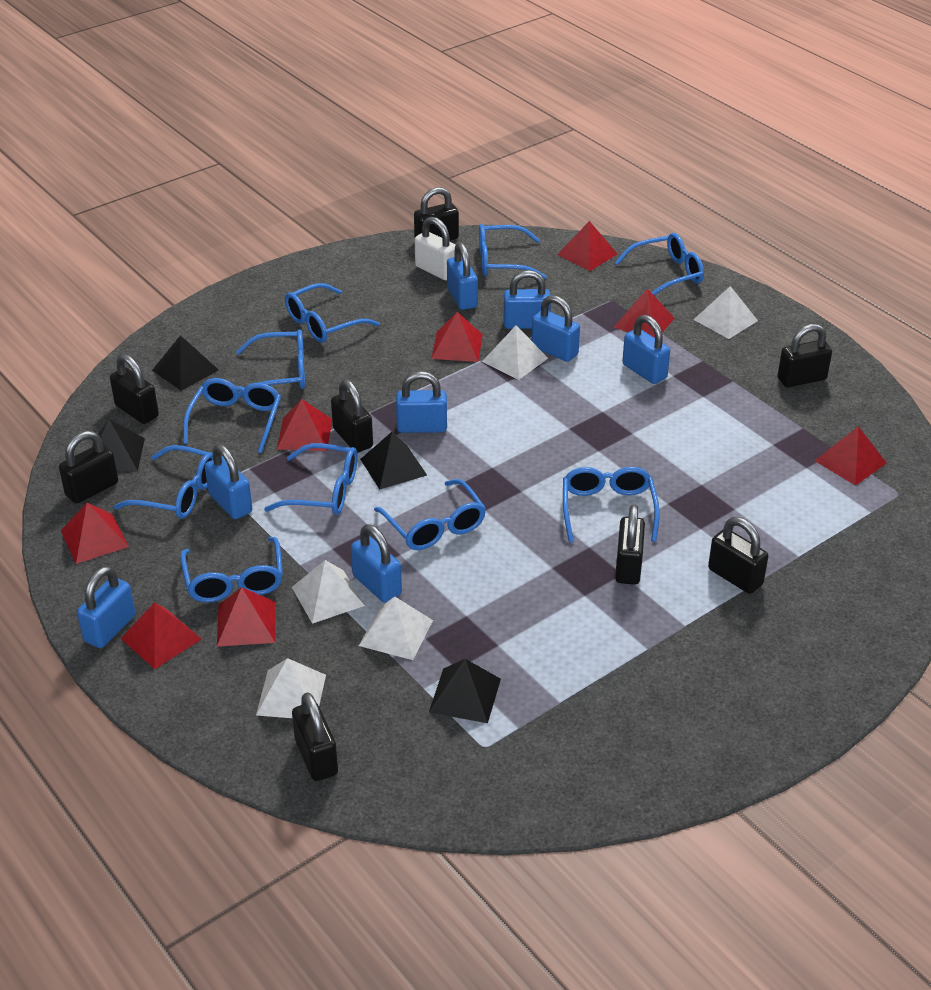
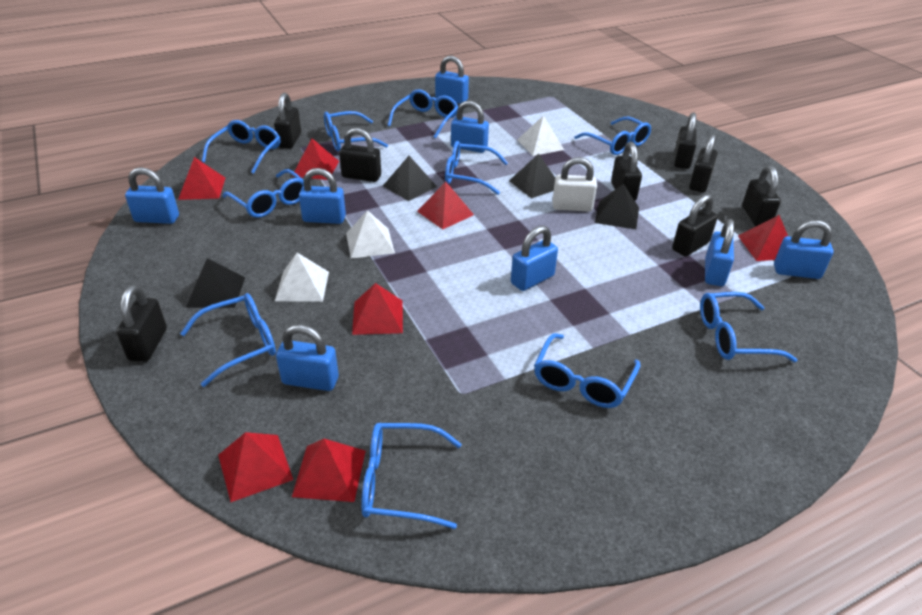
red pyramid: 8 -> 7
white pyramid: 5 -> 3

